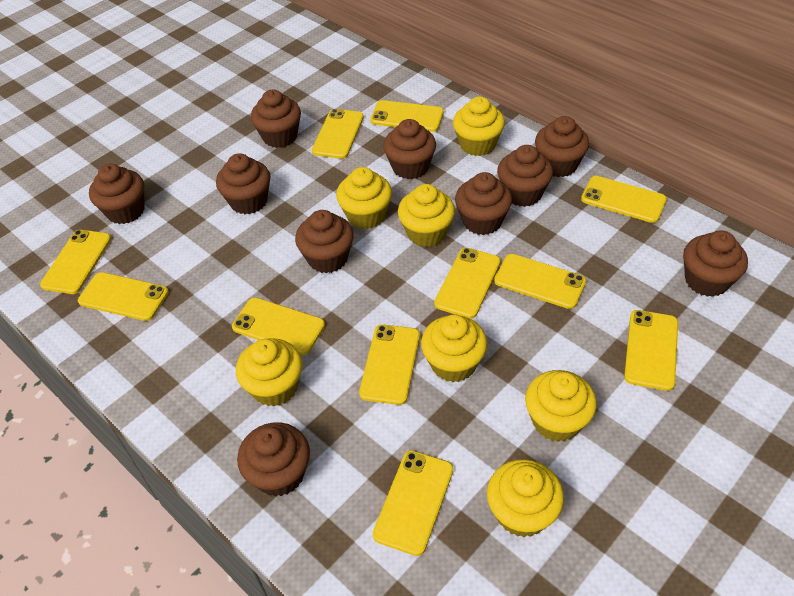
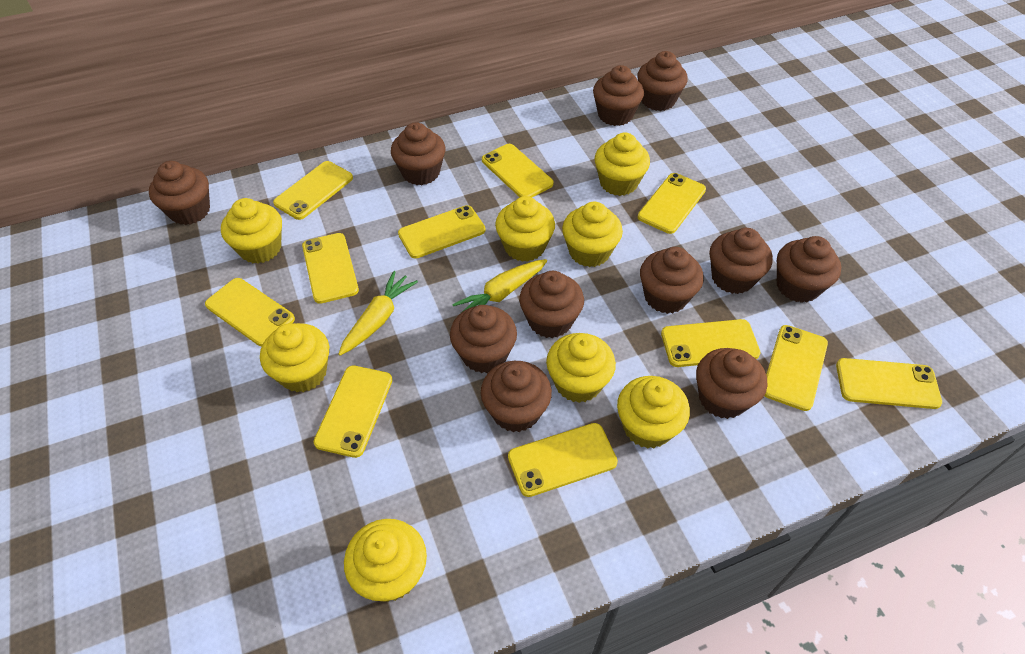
brown cupcake: 10 -> 11
yellow carrot: 0 -> 2
yellow cupcake: 7 -> 8

